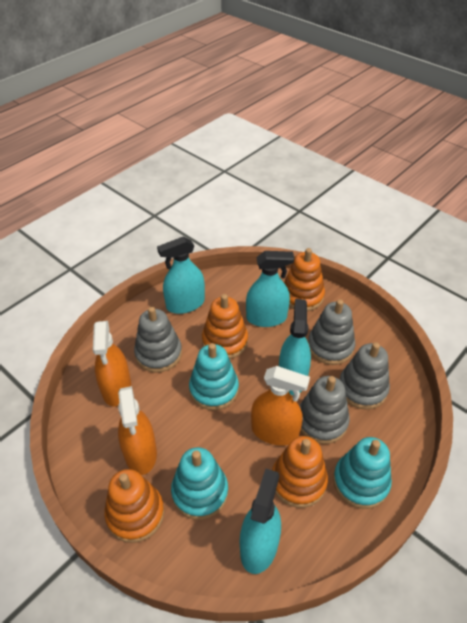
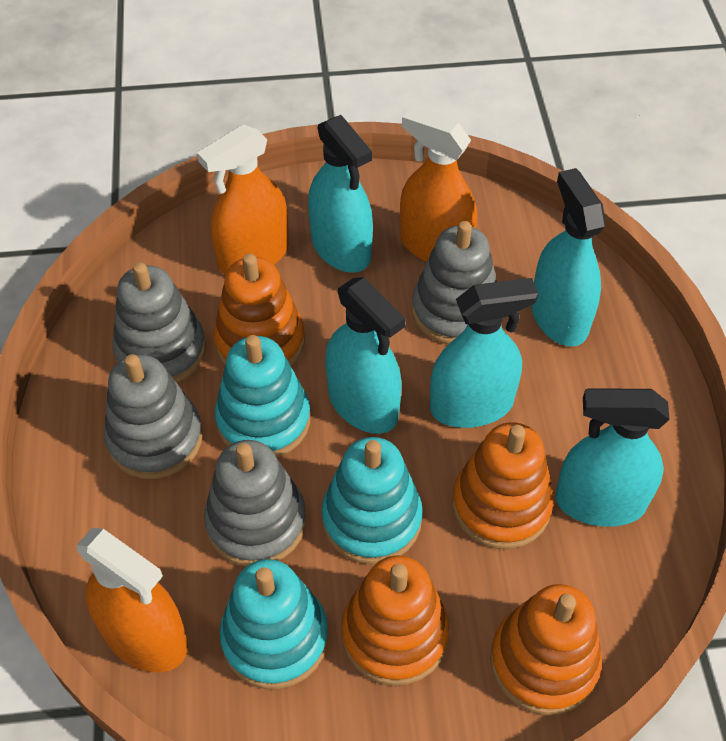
turquoise spray bottle: 4 -> 5

